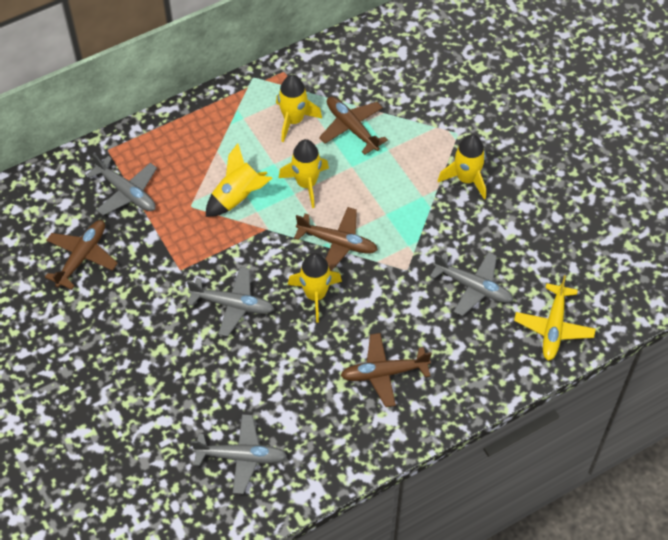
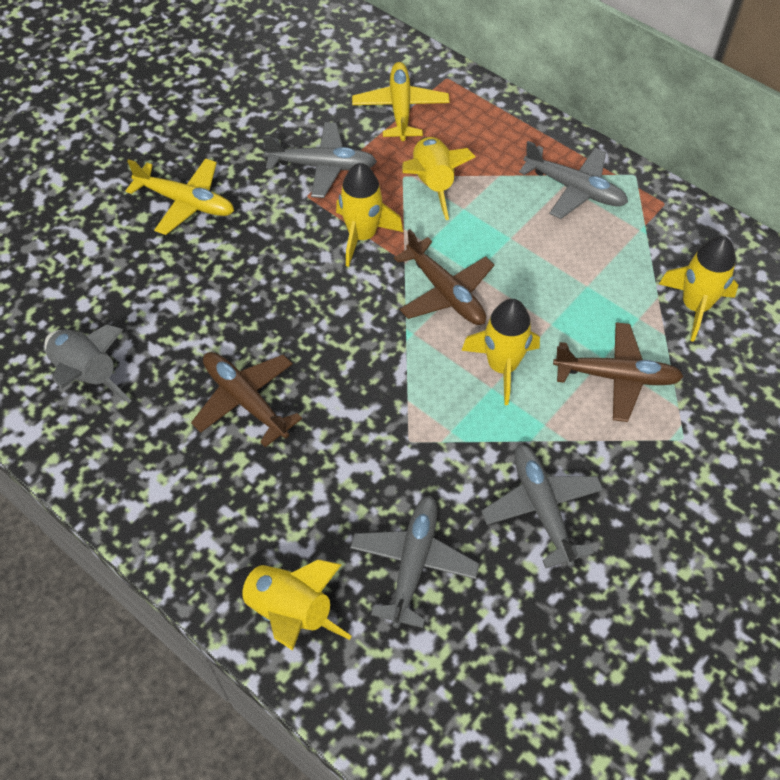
brown plane: 4 -> 3
grey rocket: 0 -> 1
yellow plane: 1 -> 2

